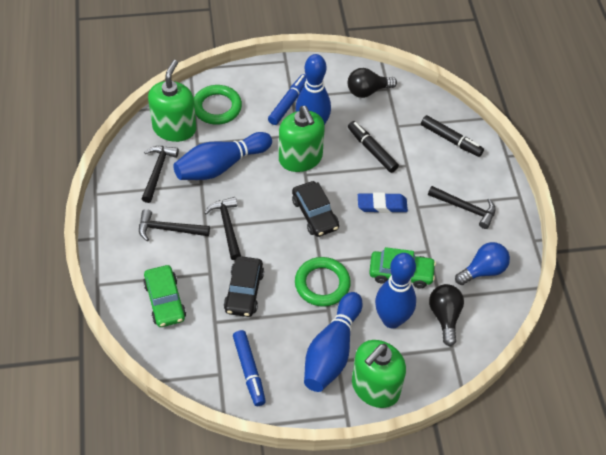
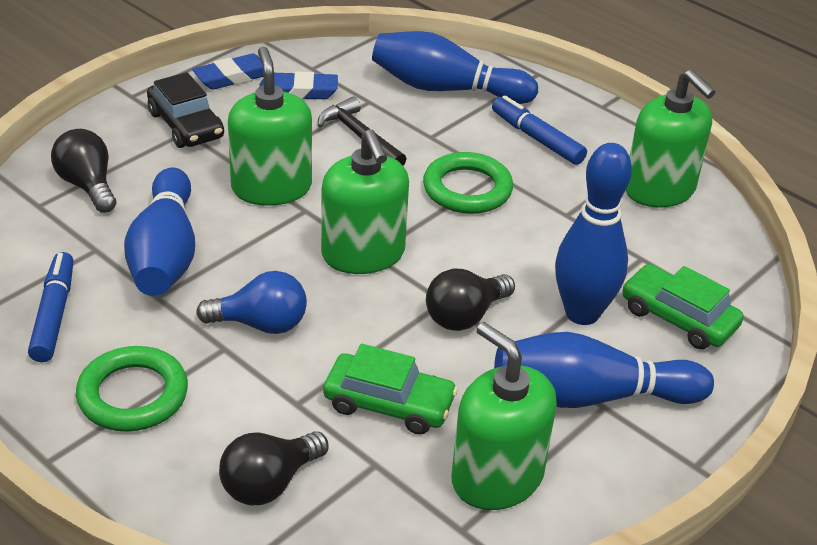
black car: 2 -> 1
black hammer: 4 -> 1
black light bulb: 2 -> 3
black marker: 2 -> 0
blue eraser: 1 -> 2
green soap dispenser: 3 -> 4

